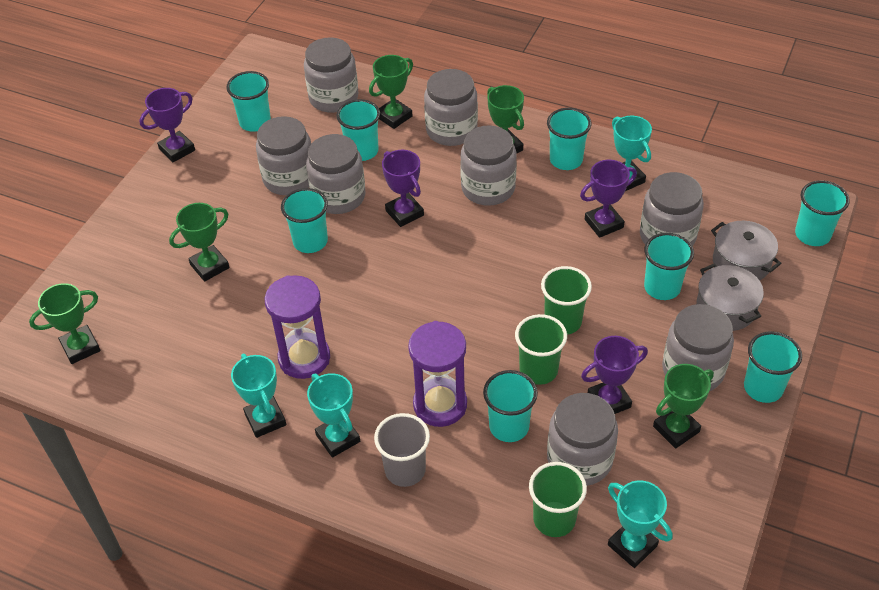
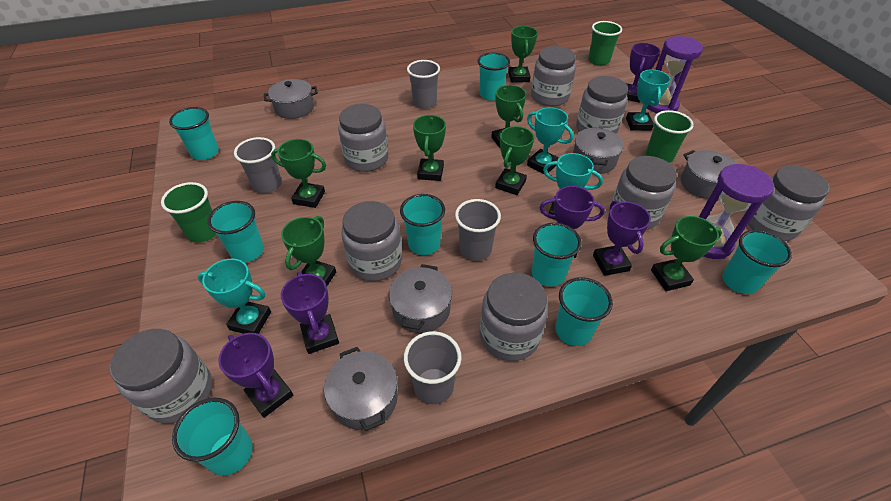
green trophy: 5 -> 7
grey cup: 1 -> 4
grey pot: 2 -> 5
purple trophy: 4 -> 5

